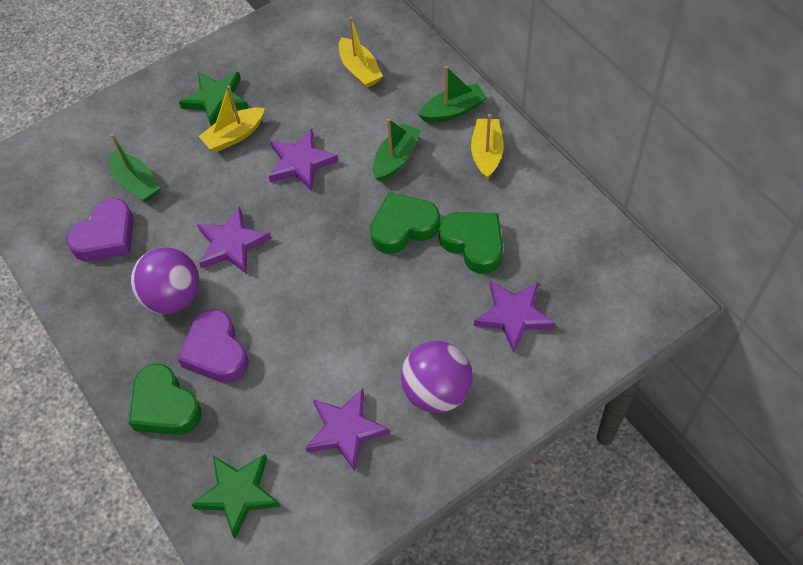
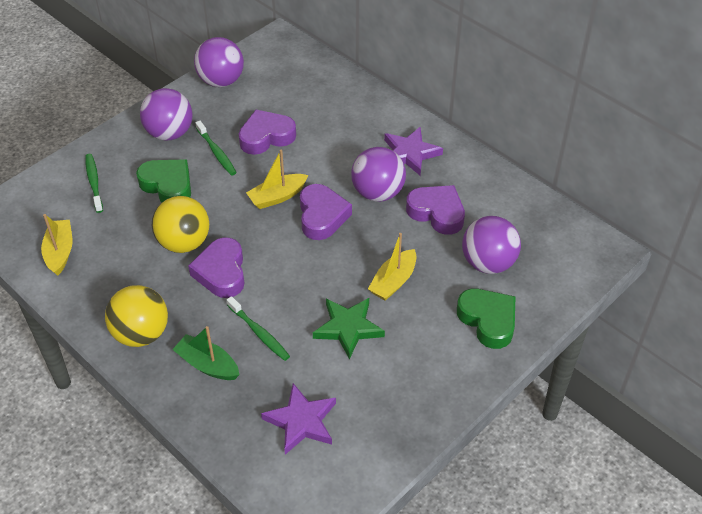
green boat: 3 -> 1
green heart: 3 -> 2
green star: 2 -> 1
green toothbrush: 0 -> 3
purple ball: 2 -> 4
purple heart: 2 -> 4
purple star: 4 -> 2
yellow ball: 0 -> 2

